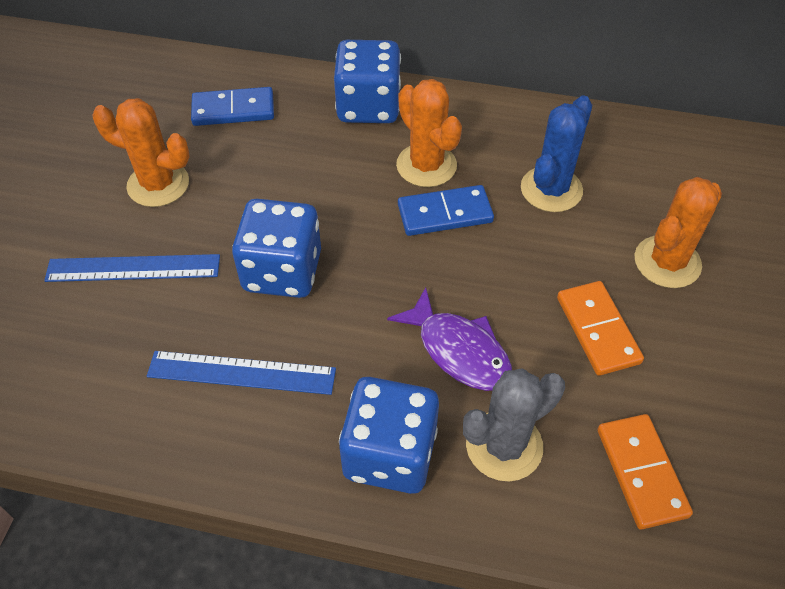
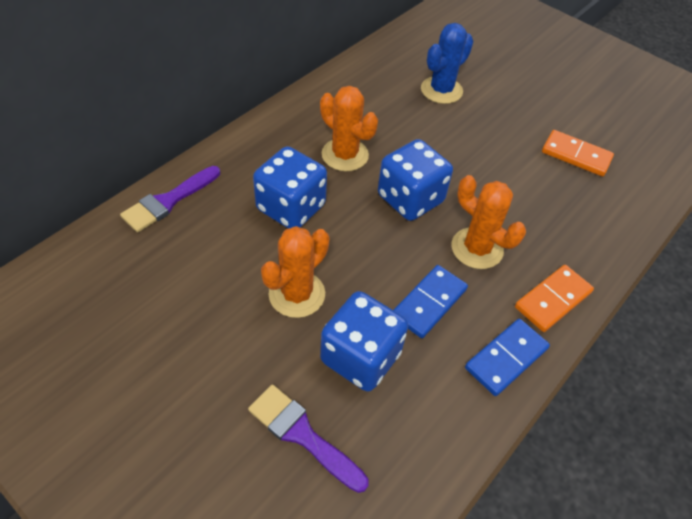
blue ruler: 2 -> 0
grey cactus: 1 -> 0
purple brush: 0 -> 2
purple fish: 1 -> 0

